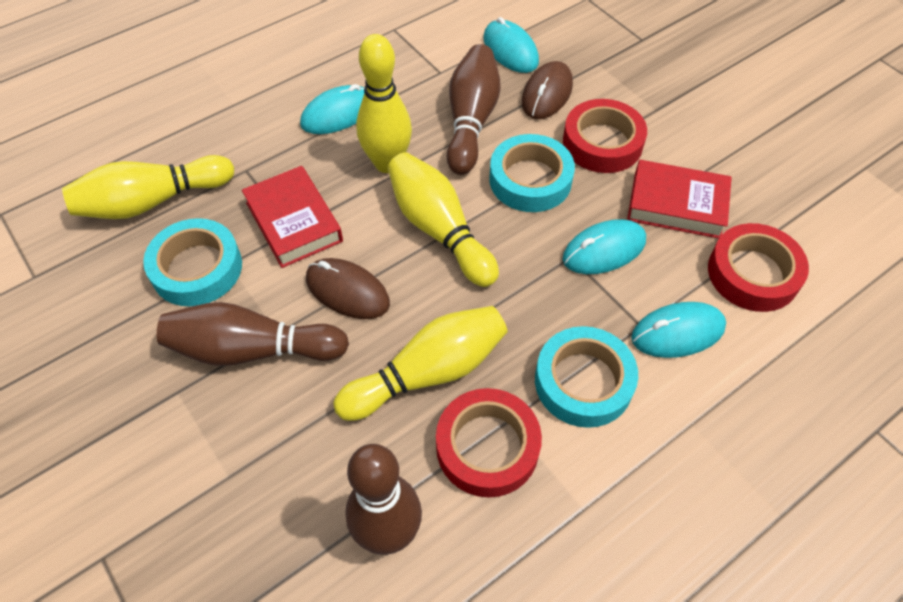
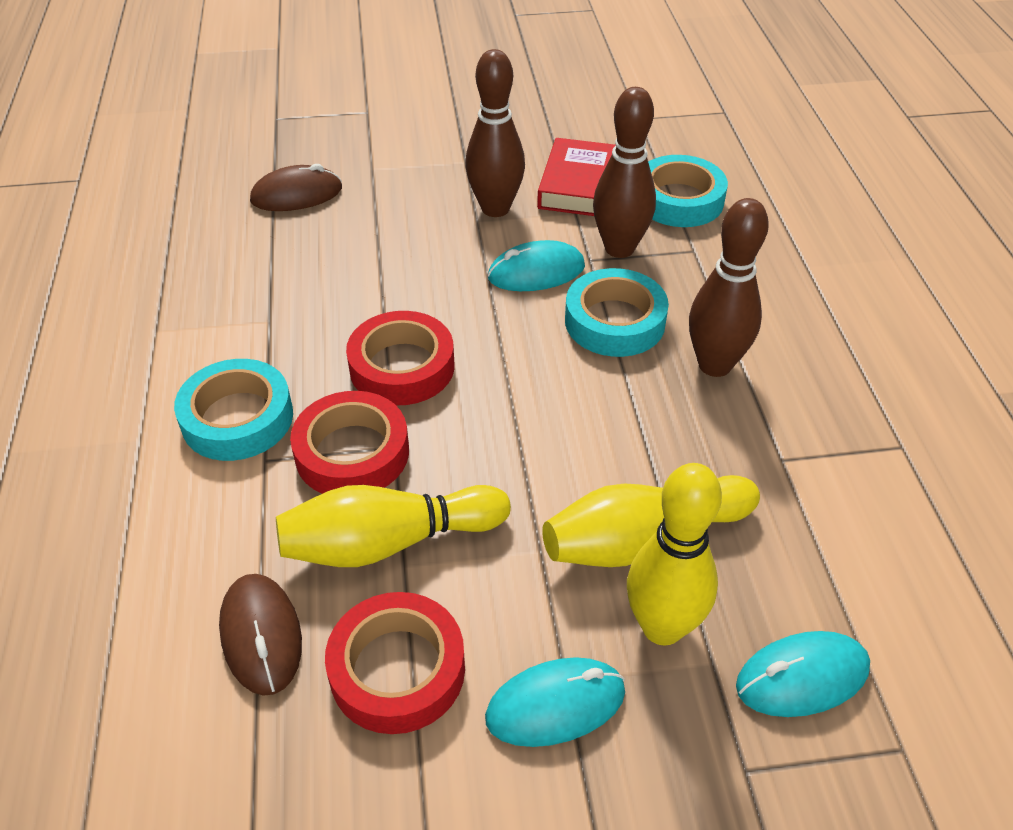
red book: 2 -> 1
turquoise mouse: 4 -> 3
yellow bowling pin: 4 -> 3

